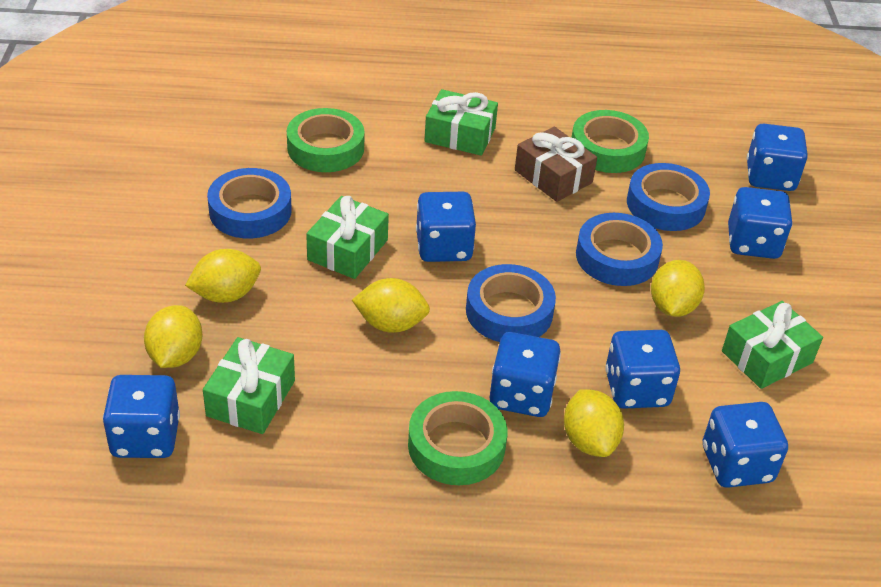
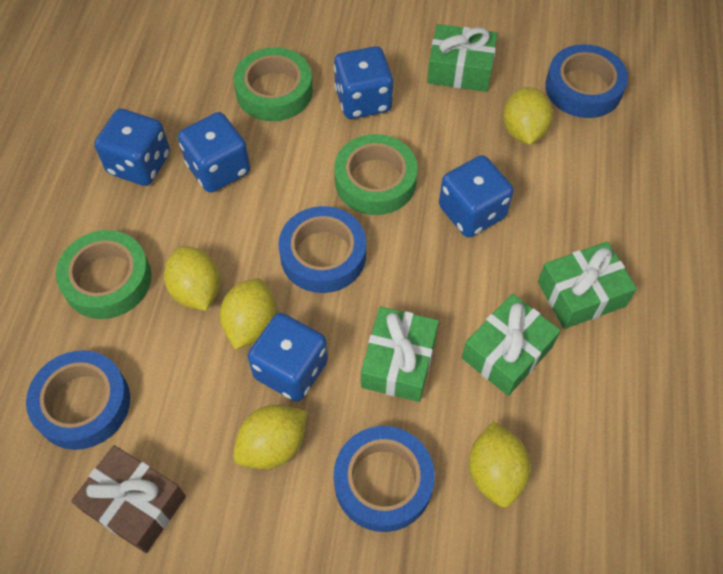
blue dice: 7 -> 5

